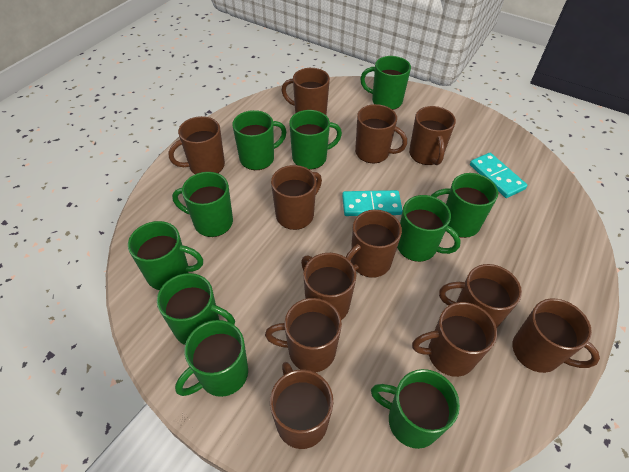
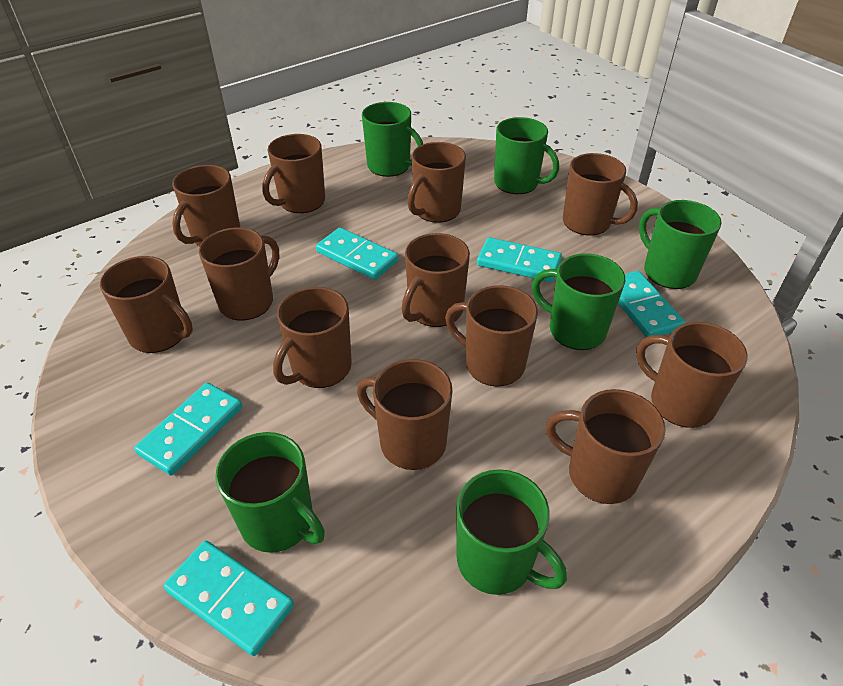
green mug: 10 -> 6
turquoise domino: 2 -> 5

